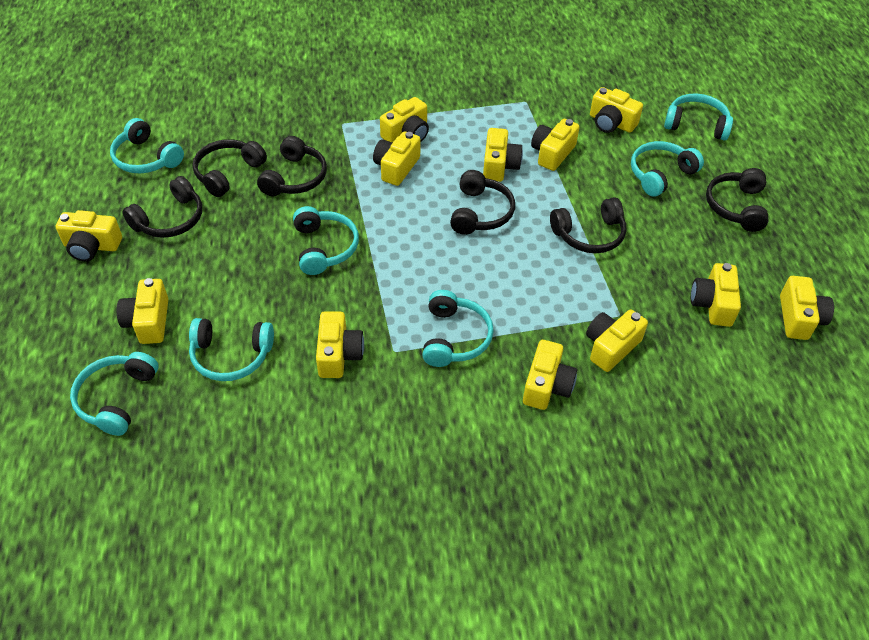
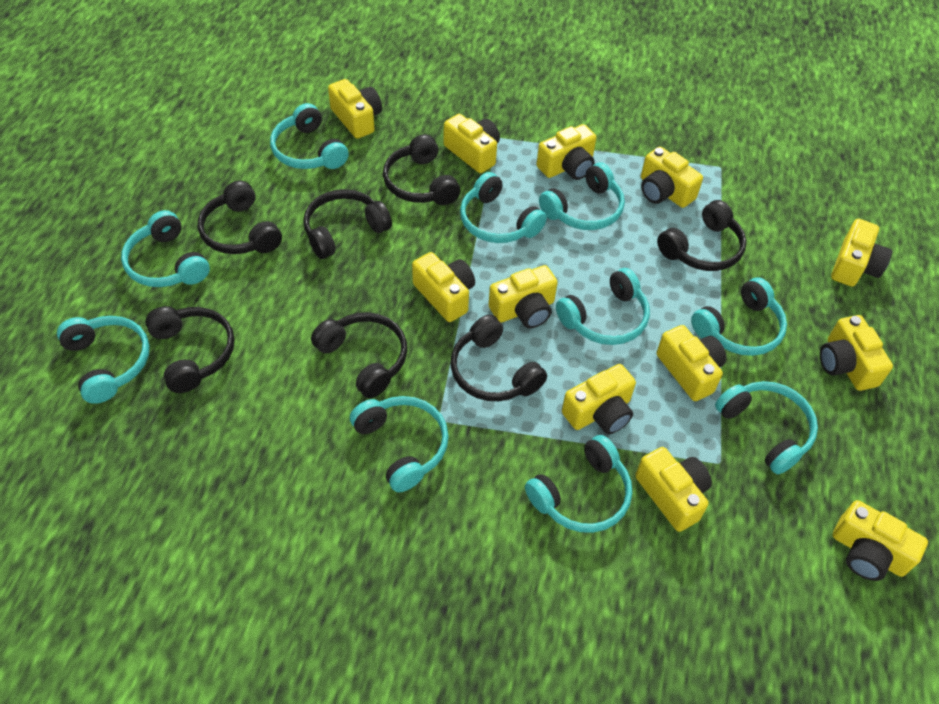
black headphones: 6 -> 7
turquoise headphones: 7 -> 10

